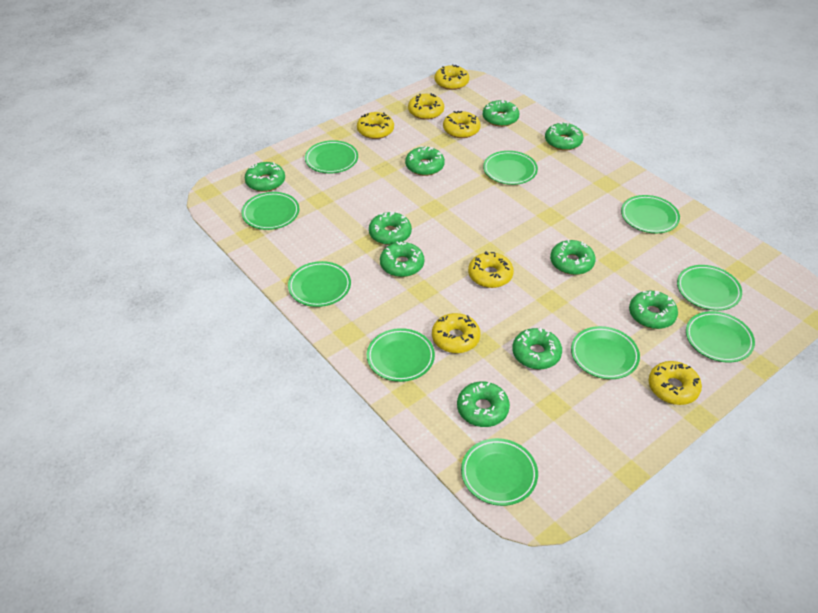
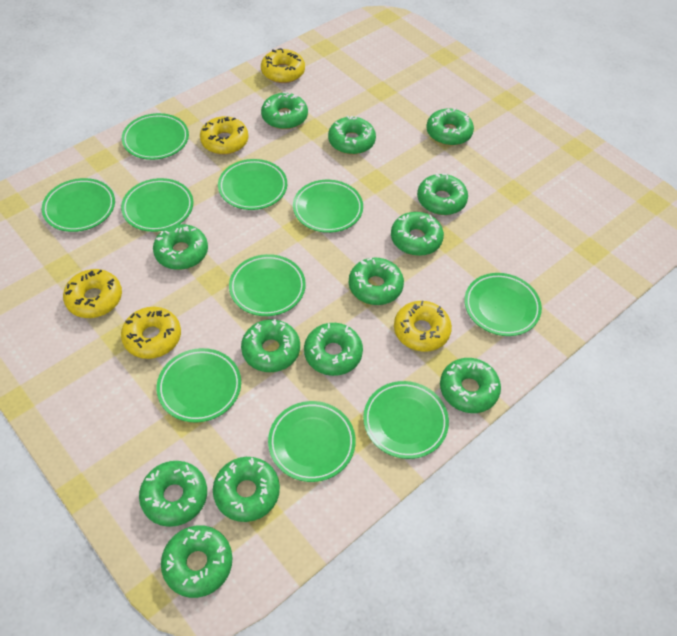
green donut: 10 -> 13
yellow donut: 7 -> 5

